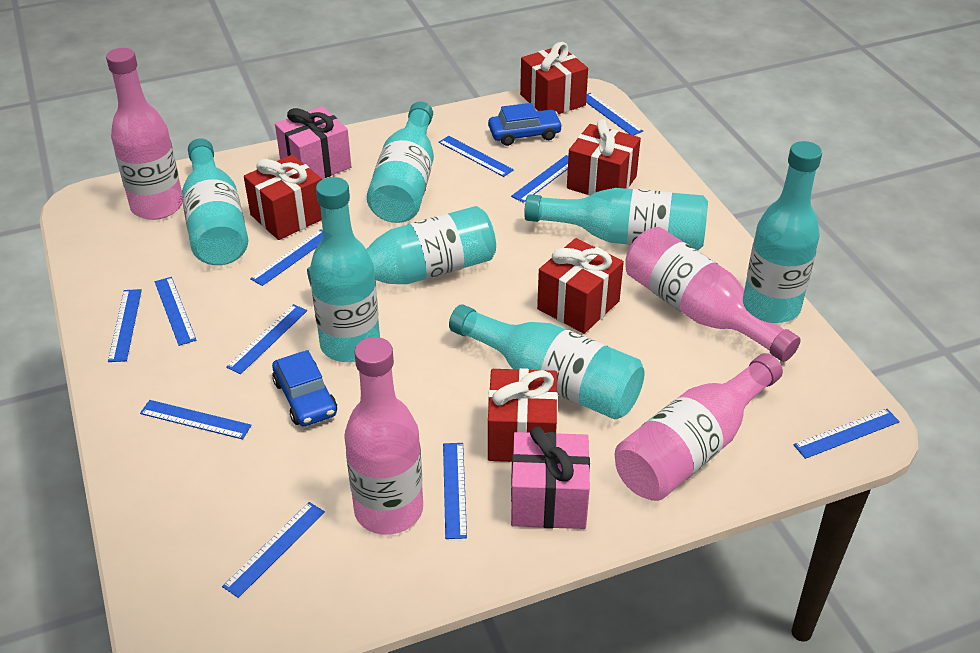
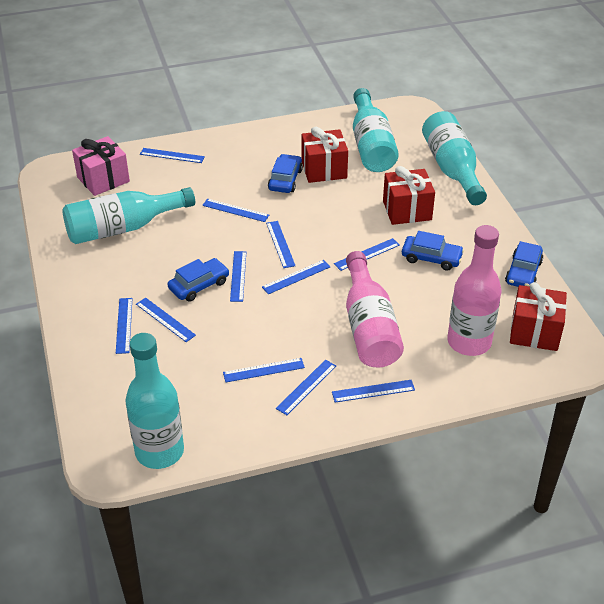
blue car: 2 -> 4
pink bottle: 4 -> 2
pink gift: 2 -> 1
red gift: 5 -> 3
turquoise bottle: 7 -> 4

